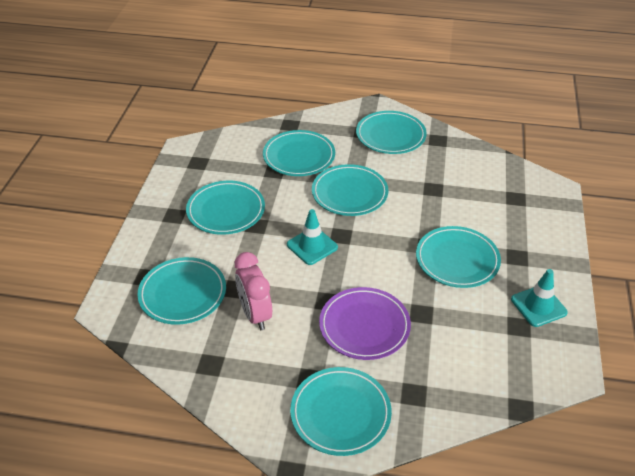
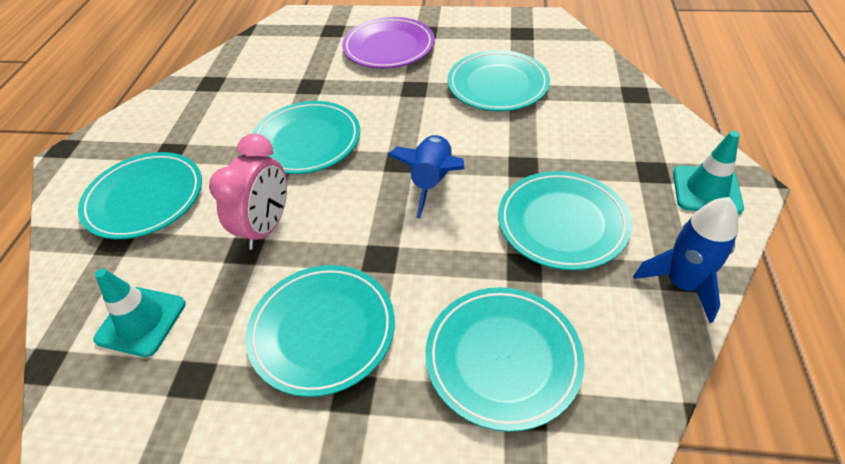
blue rocket: 0 -> 2
turquoise plate: 7 -> 6

